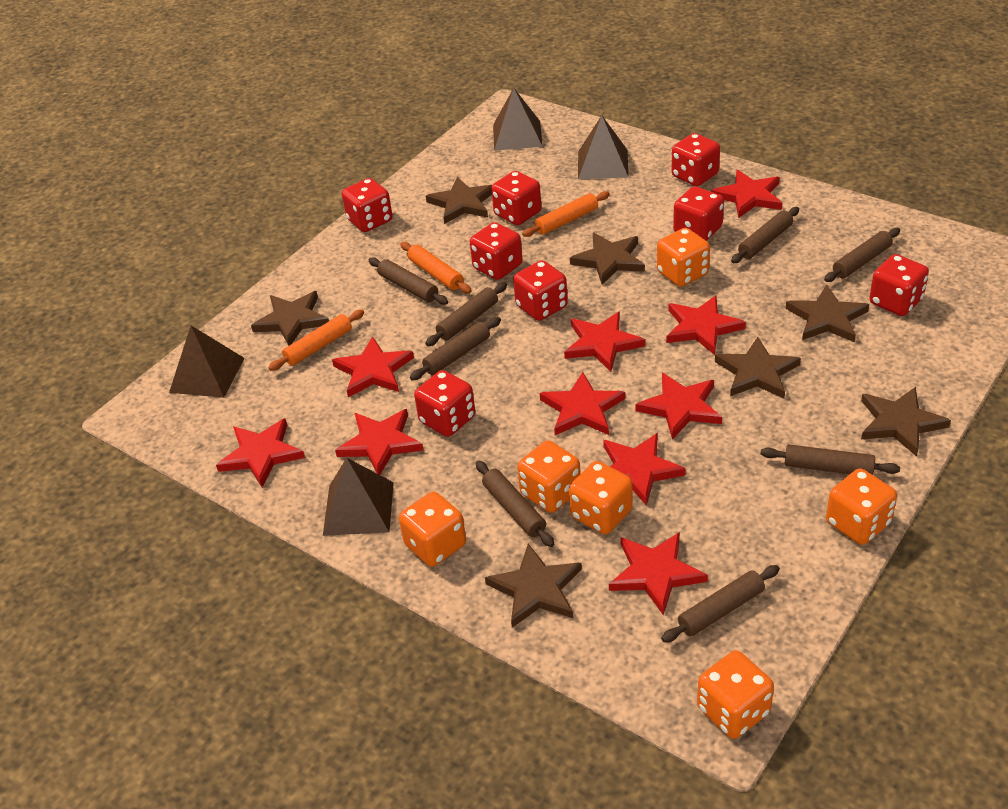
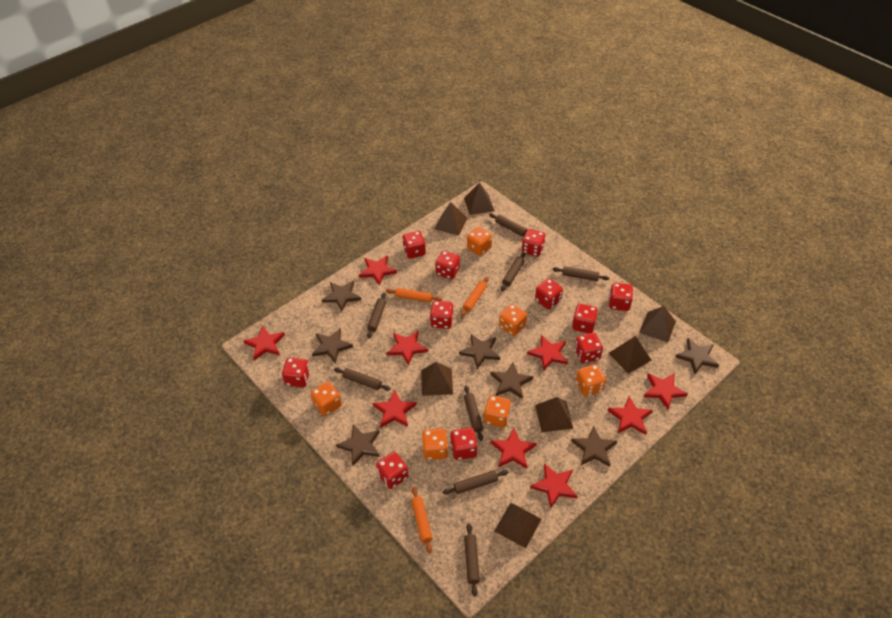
brown pyramid: 4 -> 7
red dice: 8 -> 11
red star: 10 -> 9

